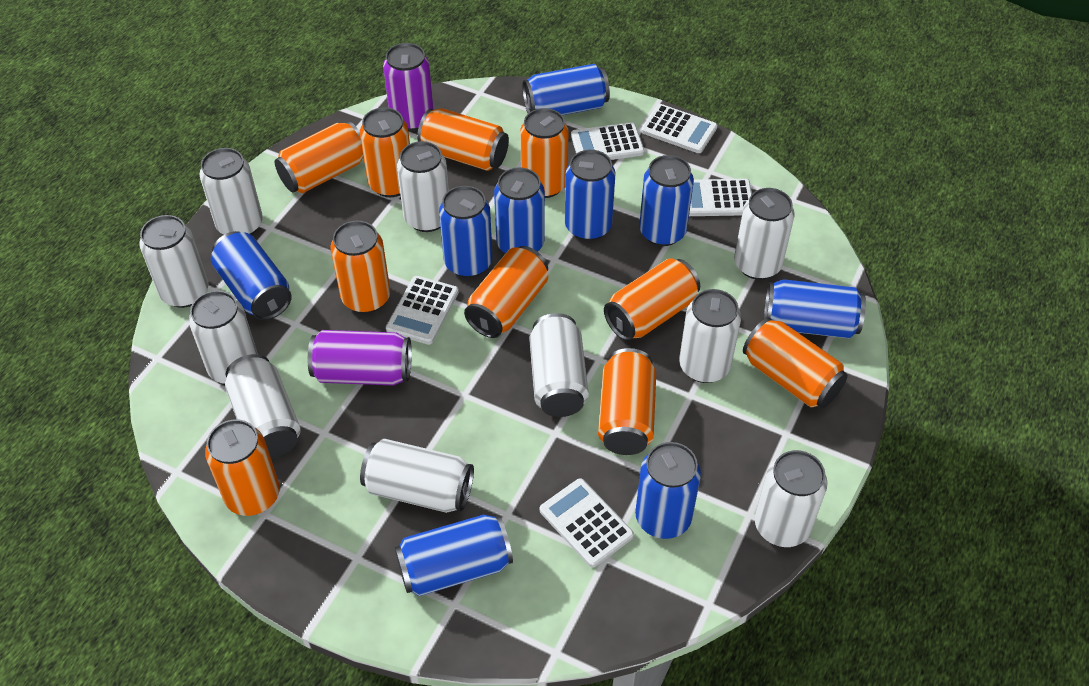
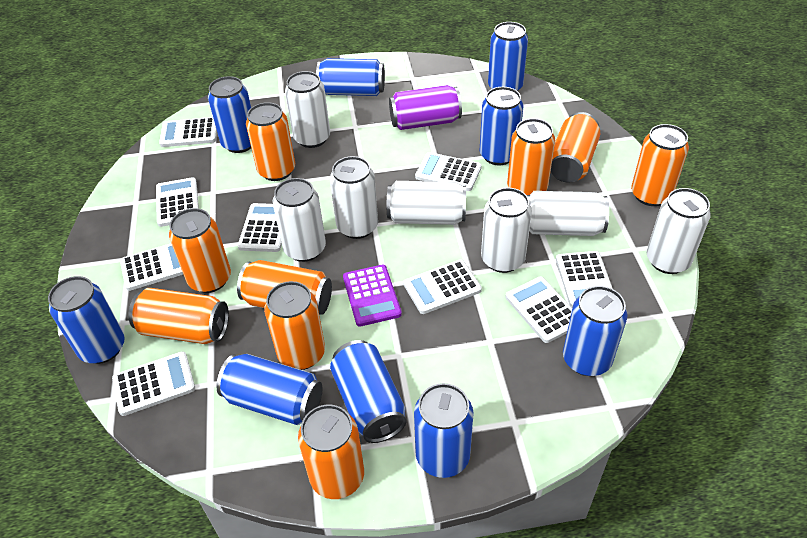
orange can: 10 -> 9
purple calculator: 0 -> 1
purple can: 2 -> 1
white calculator: 5 -> 9
white can: 10 -> 7

